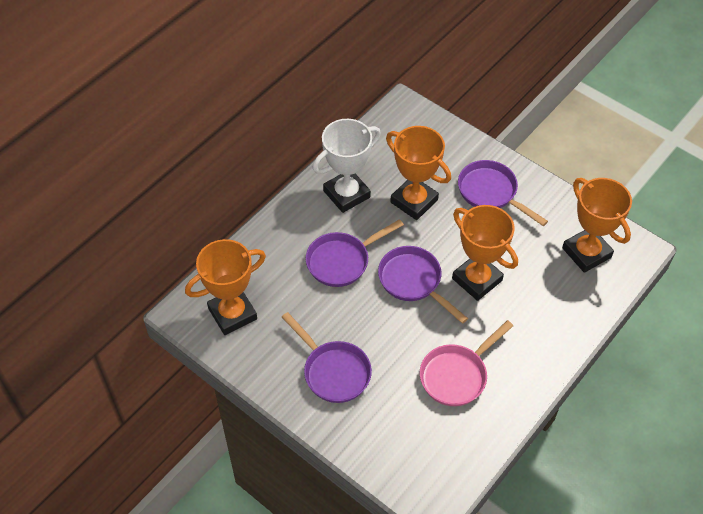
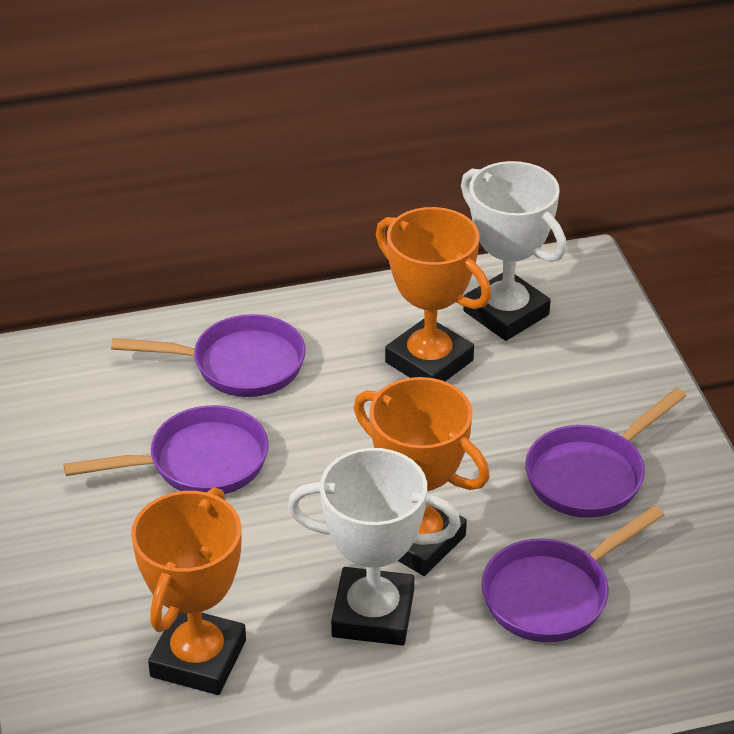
orange trophy: 4 -> 3
pink pan: 1 -> 0
white trophy: 1 -> 2

